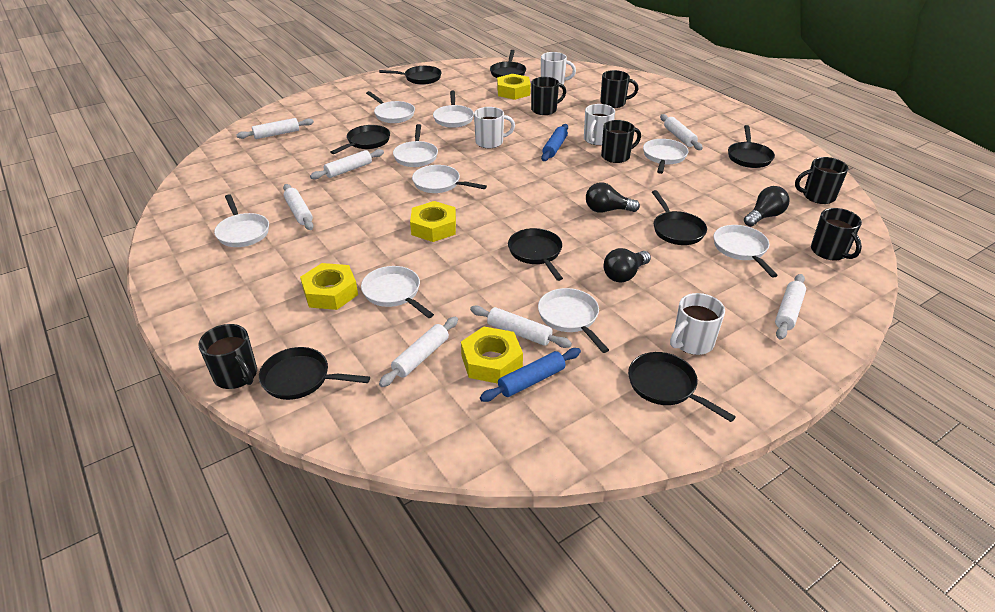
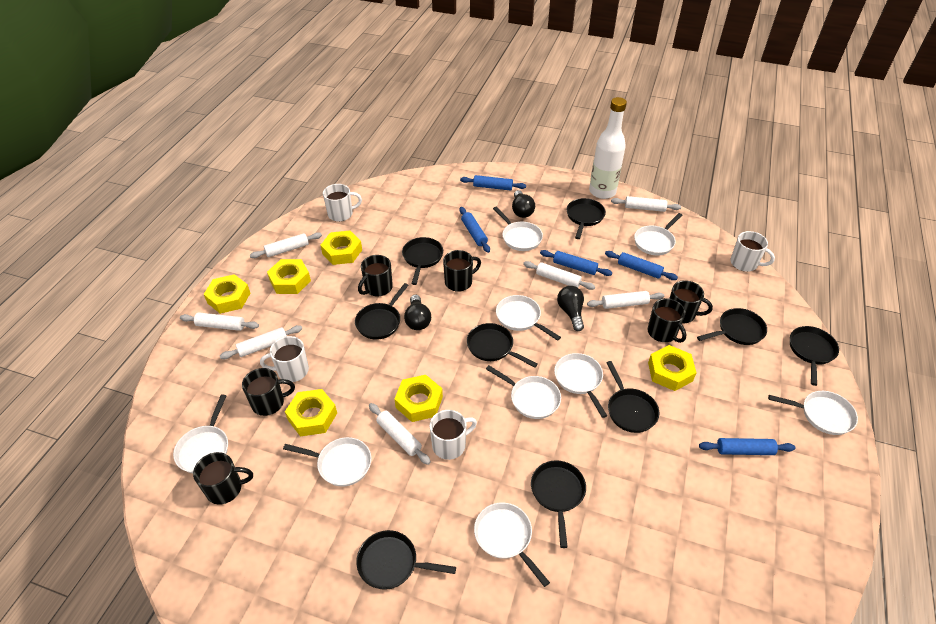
black pan: 8 -> 9
blue rolling pin: 2 -> 5
white bottle: 0 -> 1
yellow nut: 4 -> 6

